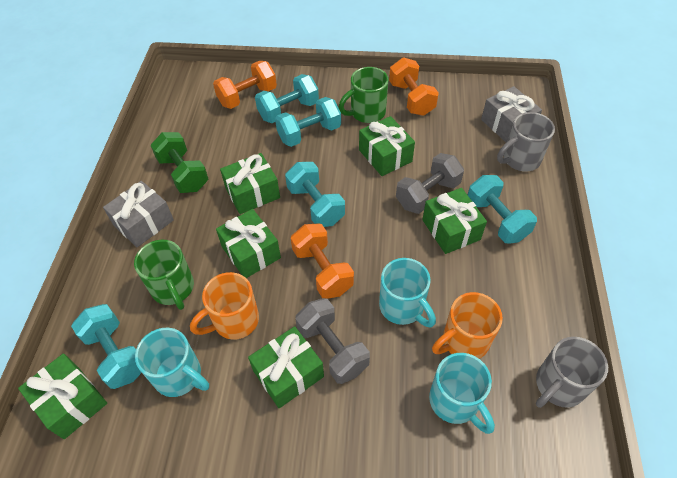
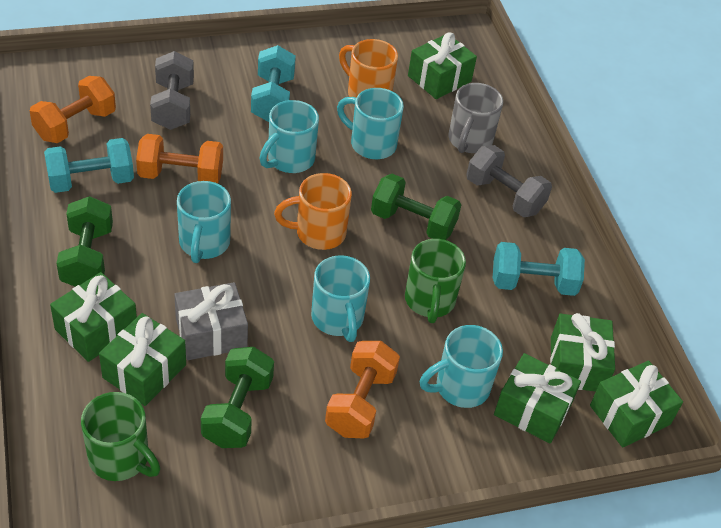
green dumbbell: 1 -> 3
grey gift: 2 -> 1
grey mug: 2 -> 1
turquoise dumbbell: 5 -> 3
turquoise mug: 3 -> 5

